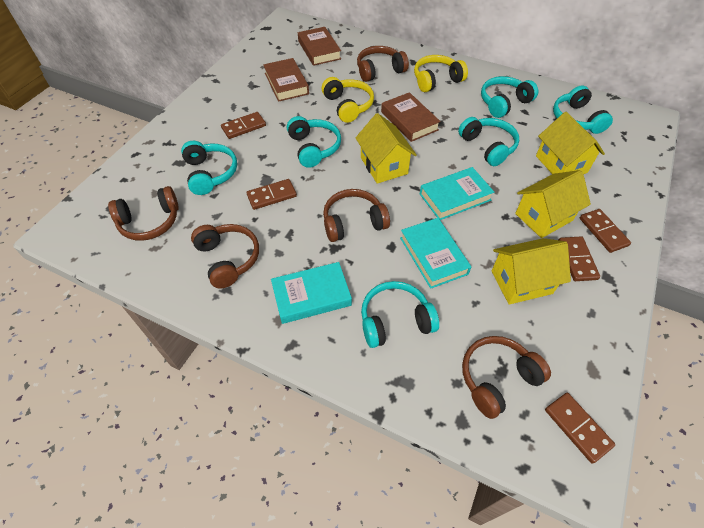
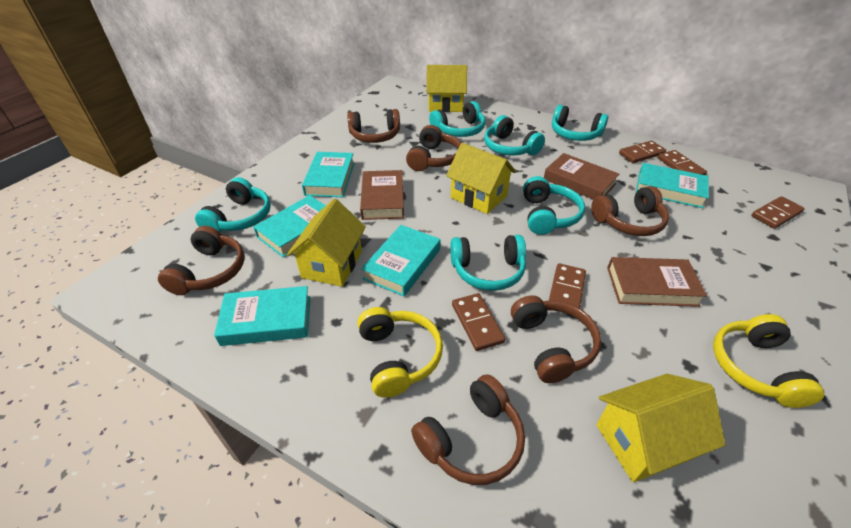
brown headphones: 5 -> 6
turquoise book: 3 -> 5

